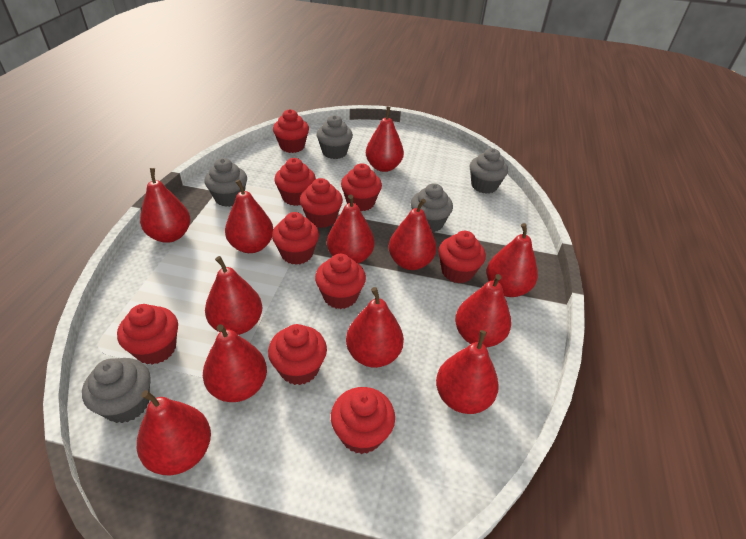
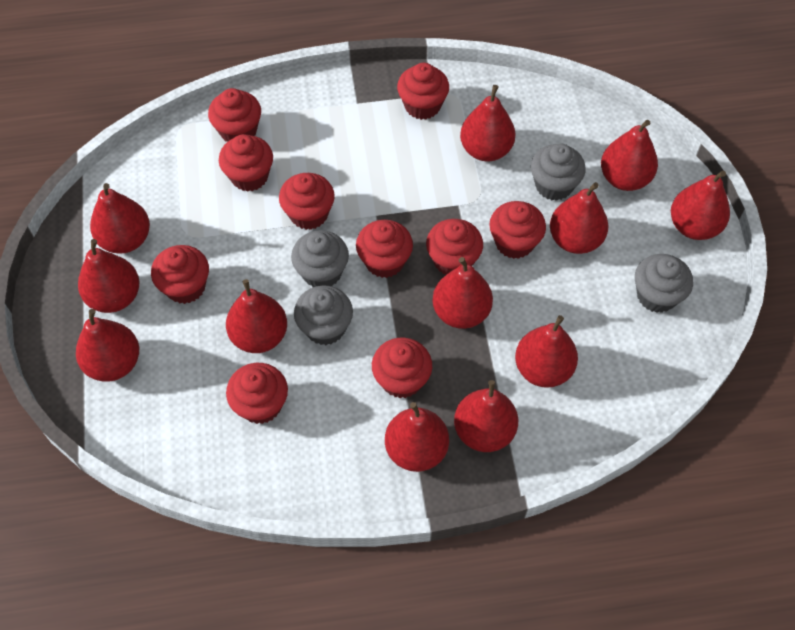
grey cupcake: 5 -> 4

